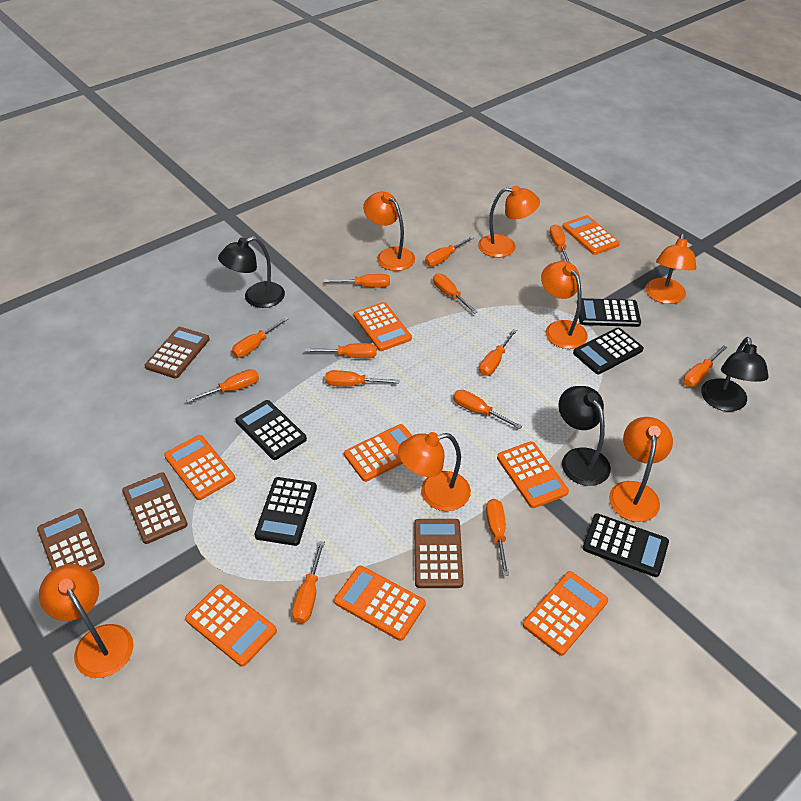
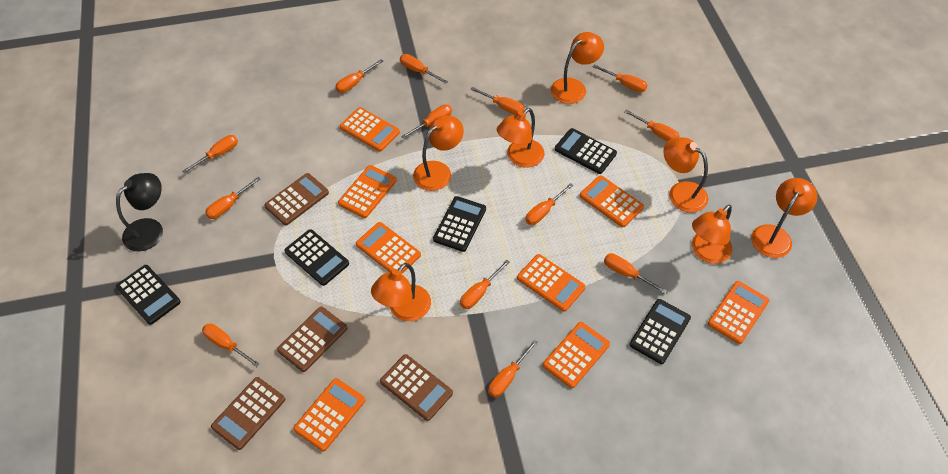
black lamp: 3 -> 1

